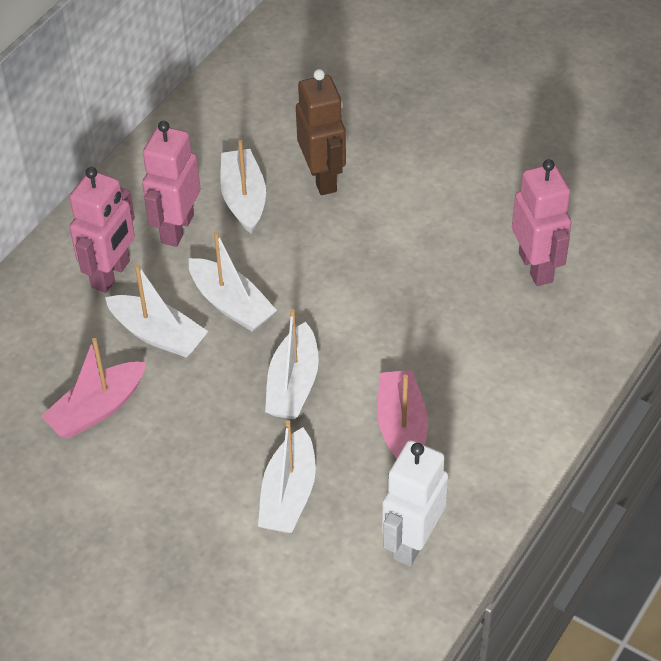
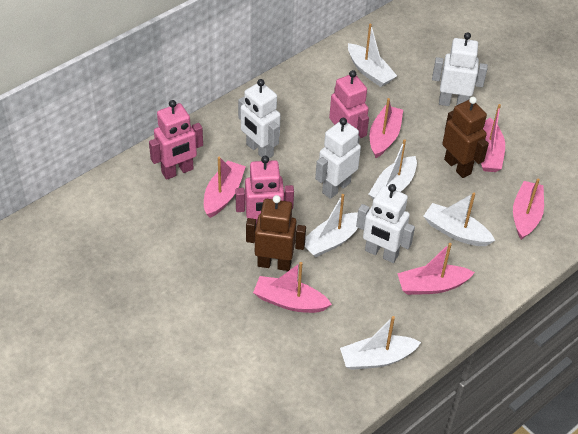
brown robot: 1 -> 2
pink boat: 2 -> 6
white robot: 1 -> 4

